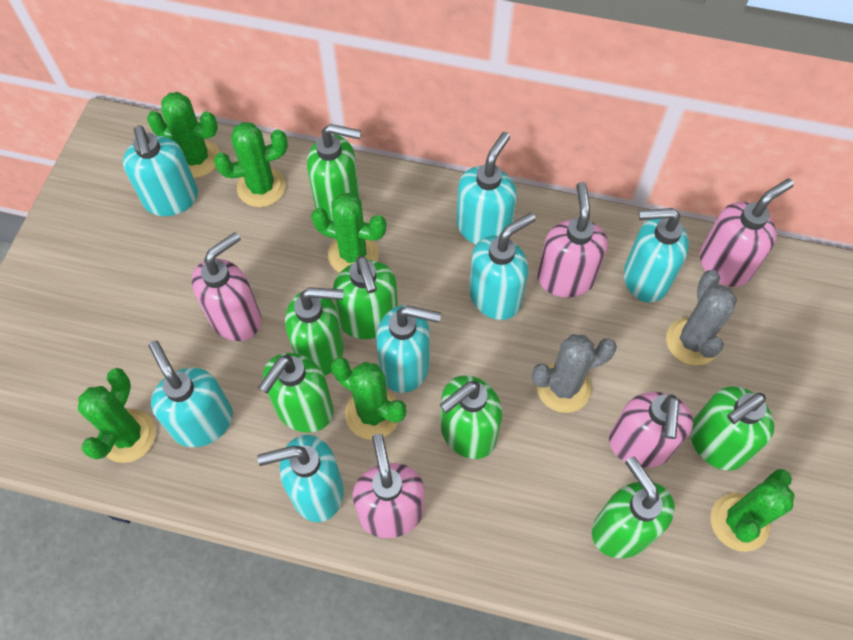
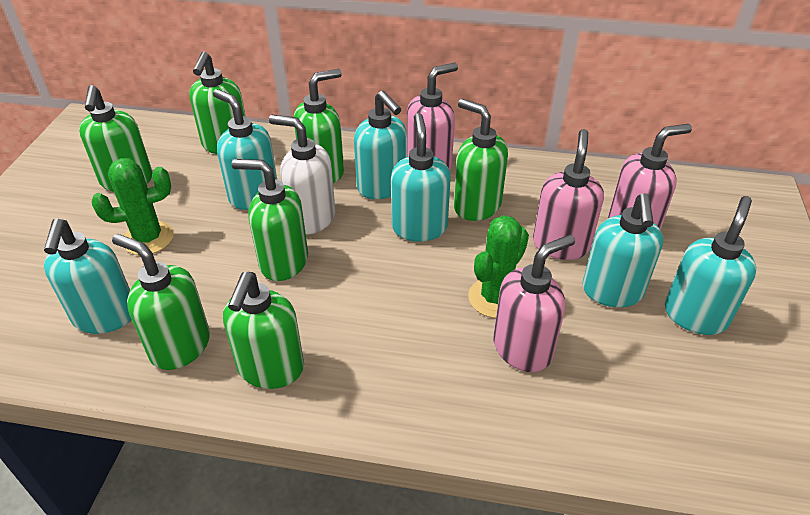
green cactus: 6 -> 2
grey cactus: 2 -> 0
pink soap dispenser: 5 -> 4
turquoise soap dispenser: 7 -> 6
white soap dispenser: 0 -> 1

